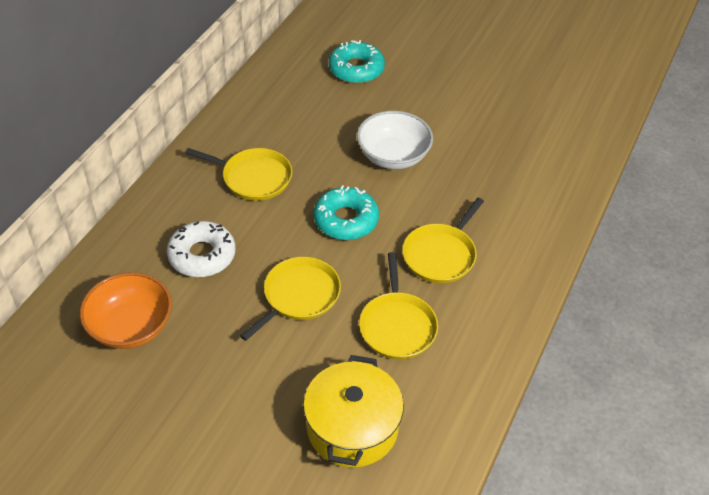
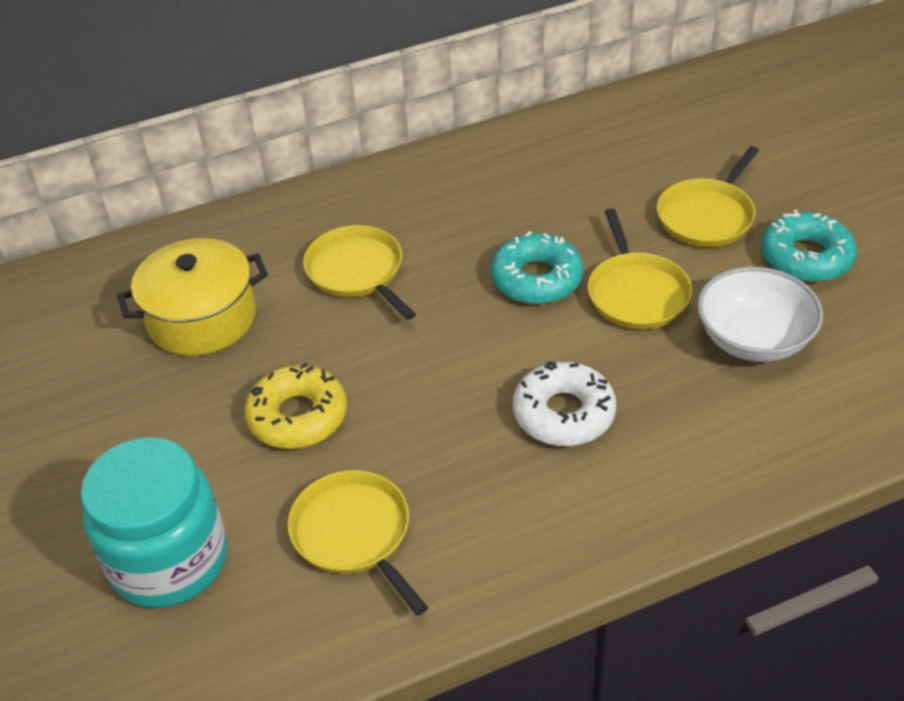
orange bowl: 1 -> 0
turquoise jar: 0 -> 1
yellow donut: 0 -> 1

